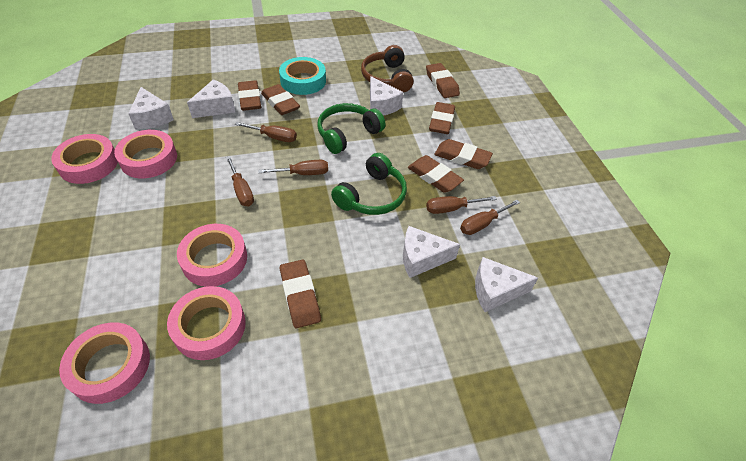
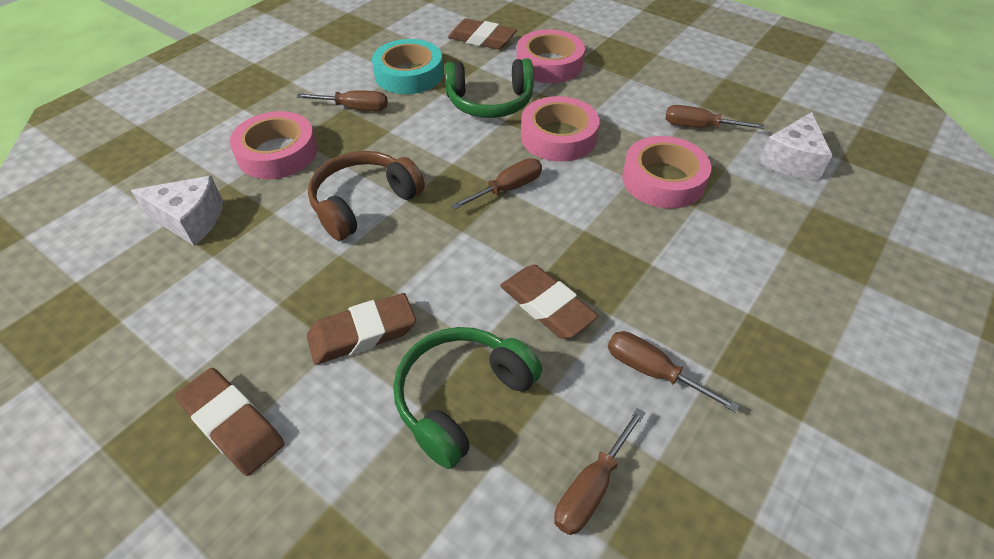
brown eraser: 7 -> 4
pink tape: 5 -> 4
white cheese: 5 -> 2

